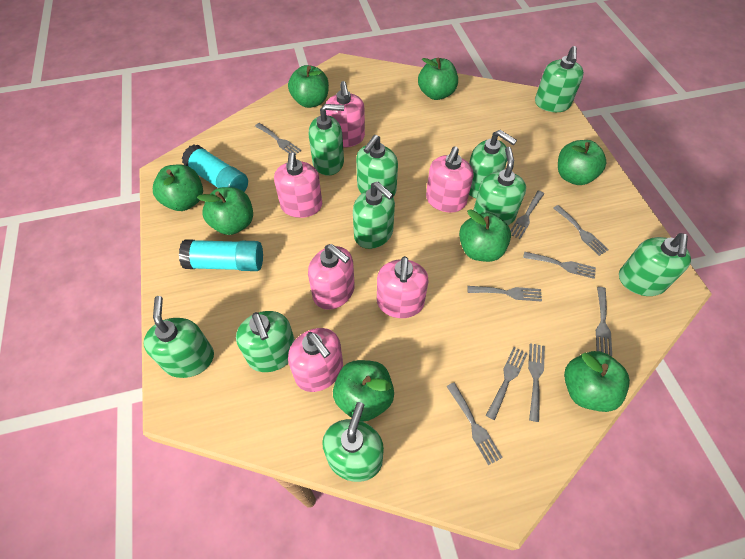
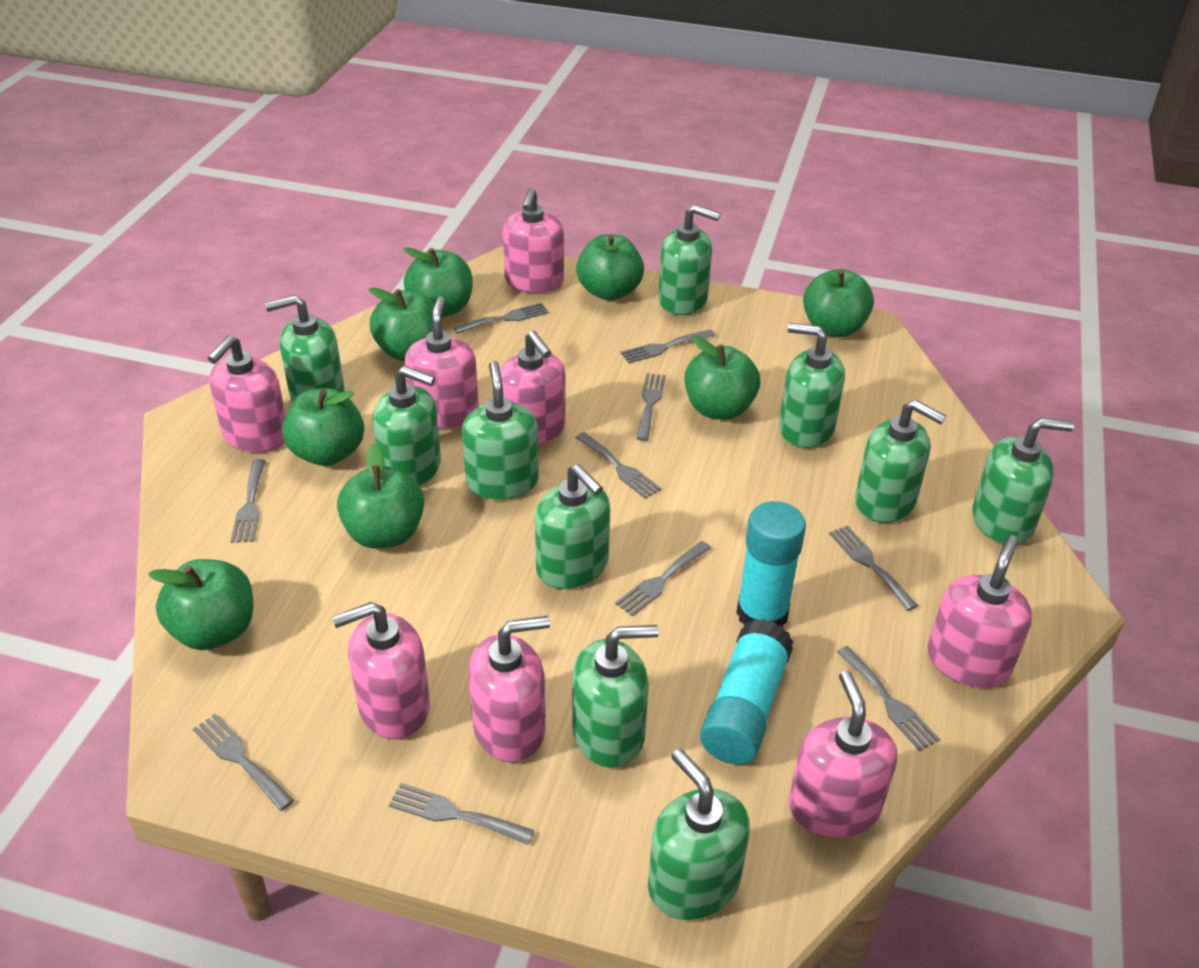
grey fork: 9 -> 10
pink soap dispenser: 6 -> 8

